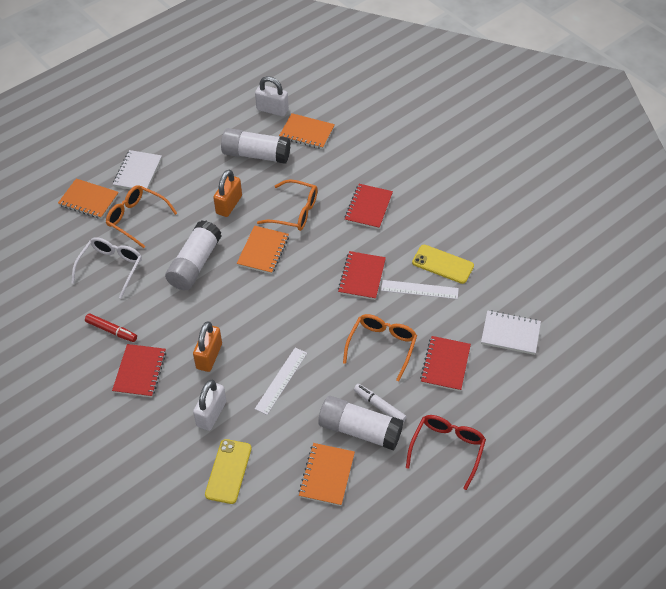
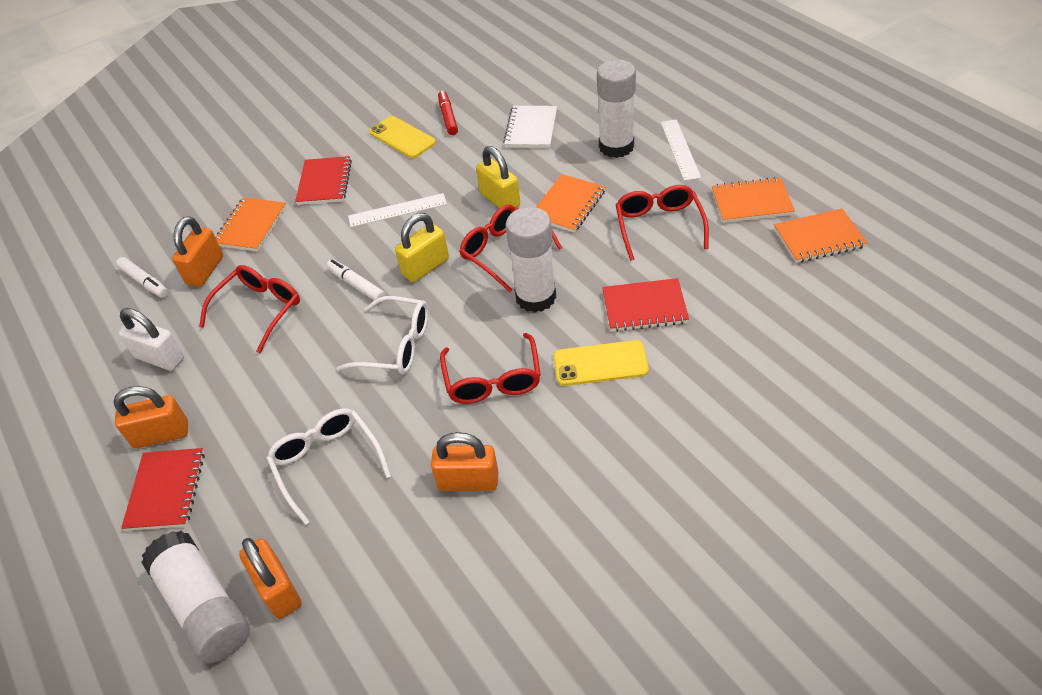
orange glasses: 3 -> 0
orange padlock: 2 -> 4
red glasses: 1 -> 4
red notebook: 4 -> 3
white glasses: 1 -> 2
white marker: 1 -> 2
white notebook: 2 -> 1
white padlock: 2 -> 1
yellow padlock: 0 -> 2

